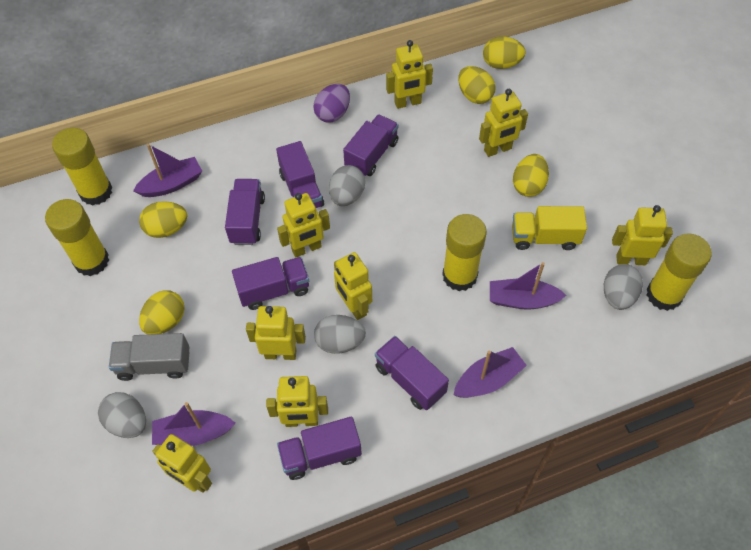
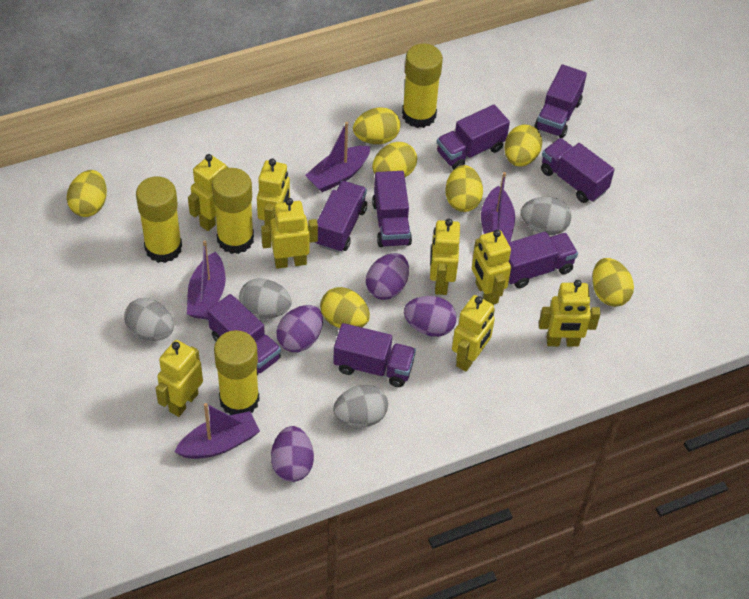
grey truck: 1 -> 0
purple egg: 1 -> 4
purple truck: 6 -> 8
yellow egg: 5 -> 7
yellow truck: 1 -> 0

